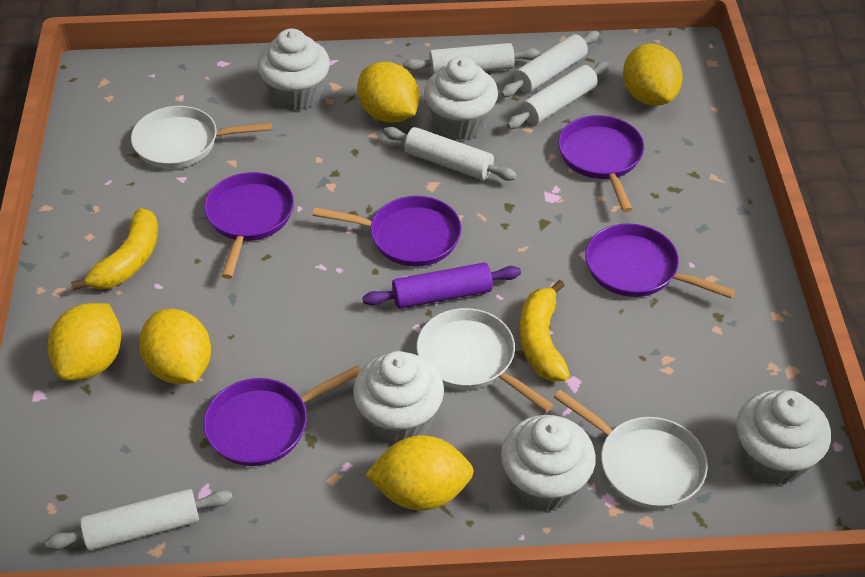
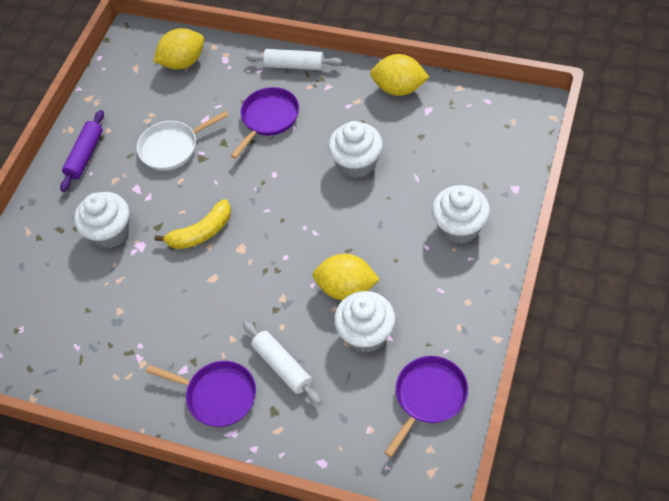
purple pan: 5 -> 3
white cupcake: 5 -> 4
white pan: 3 -> 1
white rolling pin: 5 -> 2
yellow banana: 2 -> 1
yellow lemon: 5 -> 3

